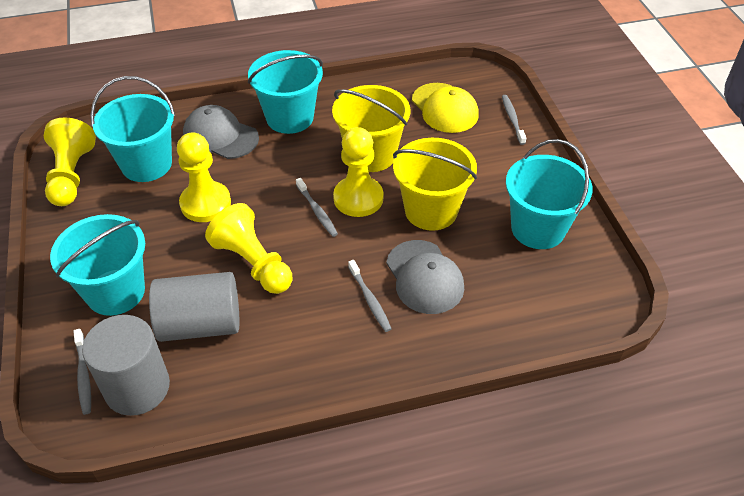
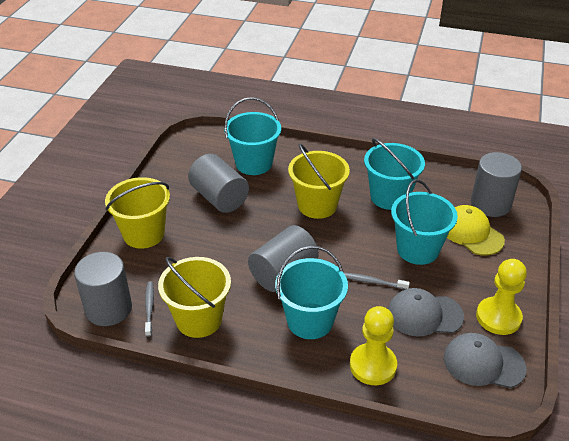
grey cylinder: 2 -> 4
grey toothbrush: 4 -> 2
yellow bucket: 2 -> 3
yellow pawn: 4 -> 2

